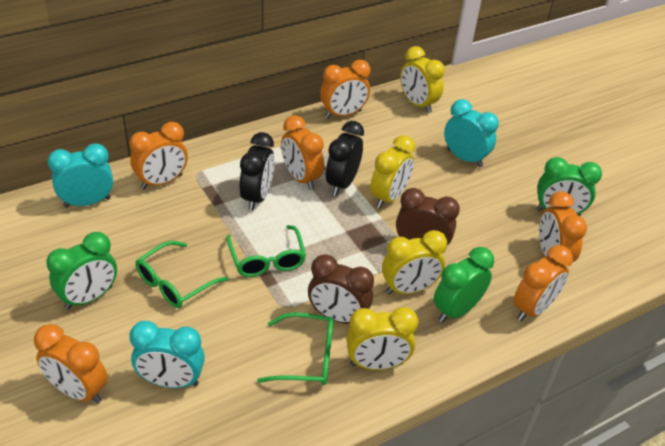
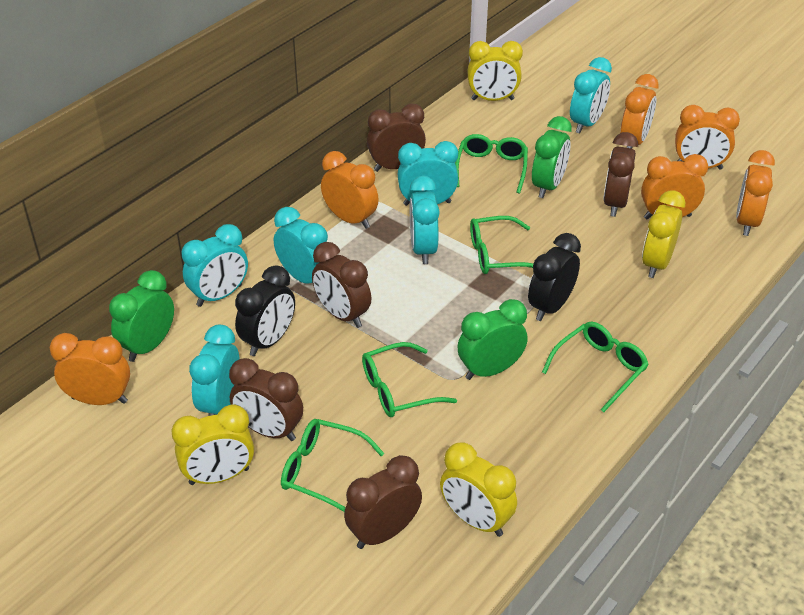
brown clock: 2 -> 5
green glasses: 3 -> 5
turquoise clock: 3 -> 6

